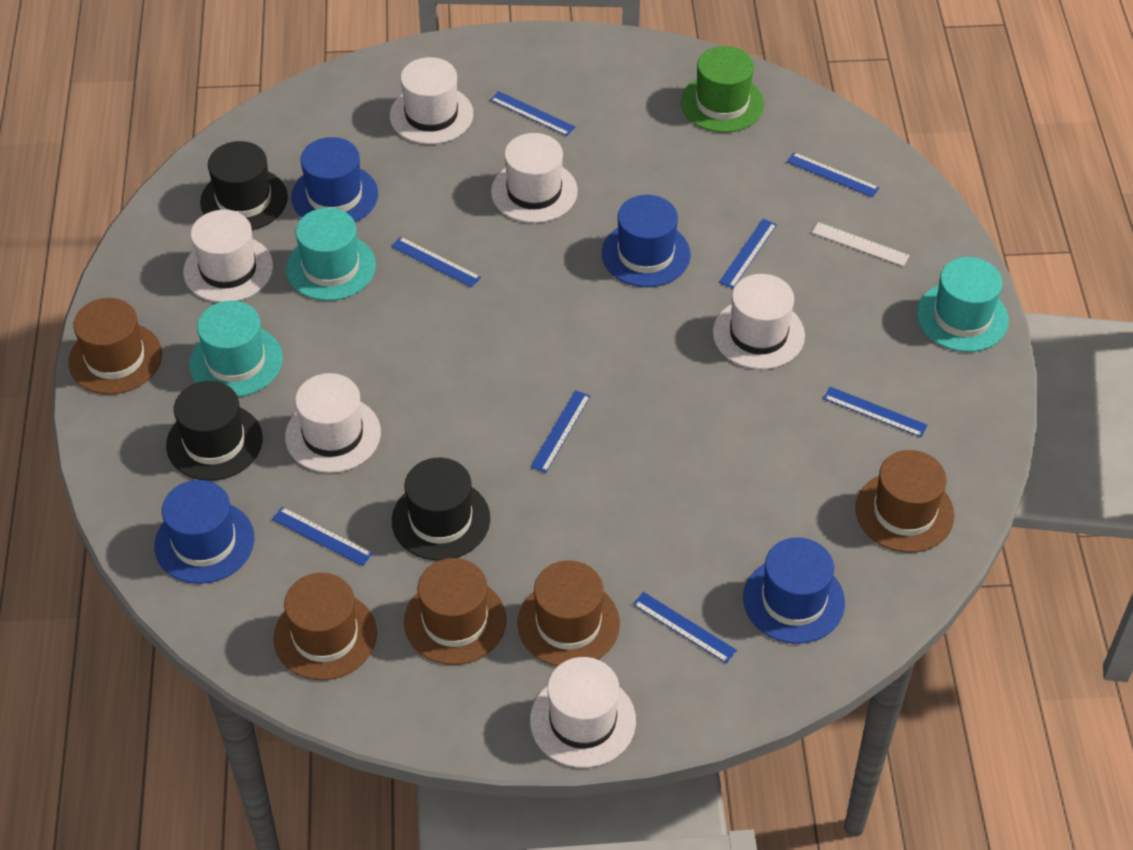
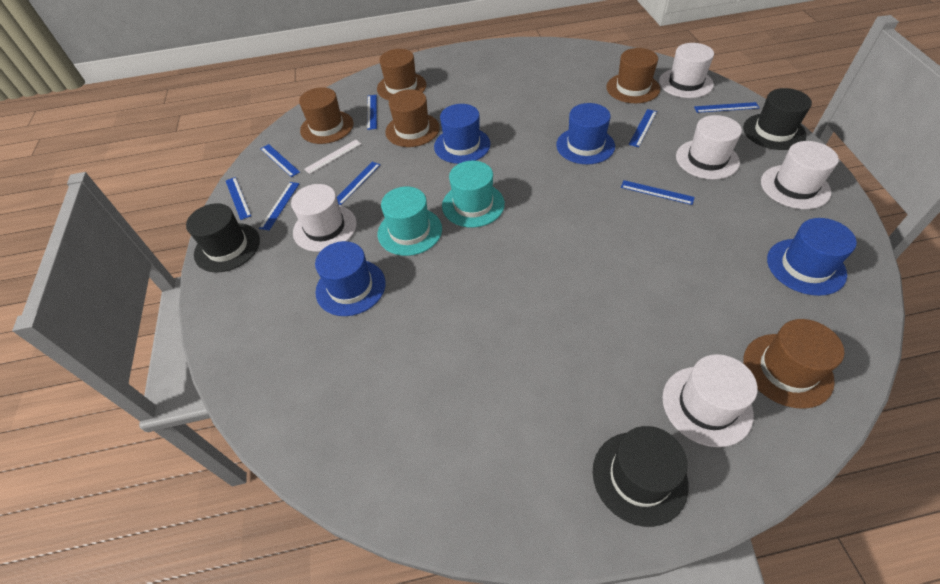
green hat: 1 -> 0
turquoise hat: 3 -> 2
white hat: 6 -> 5

